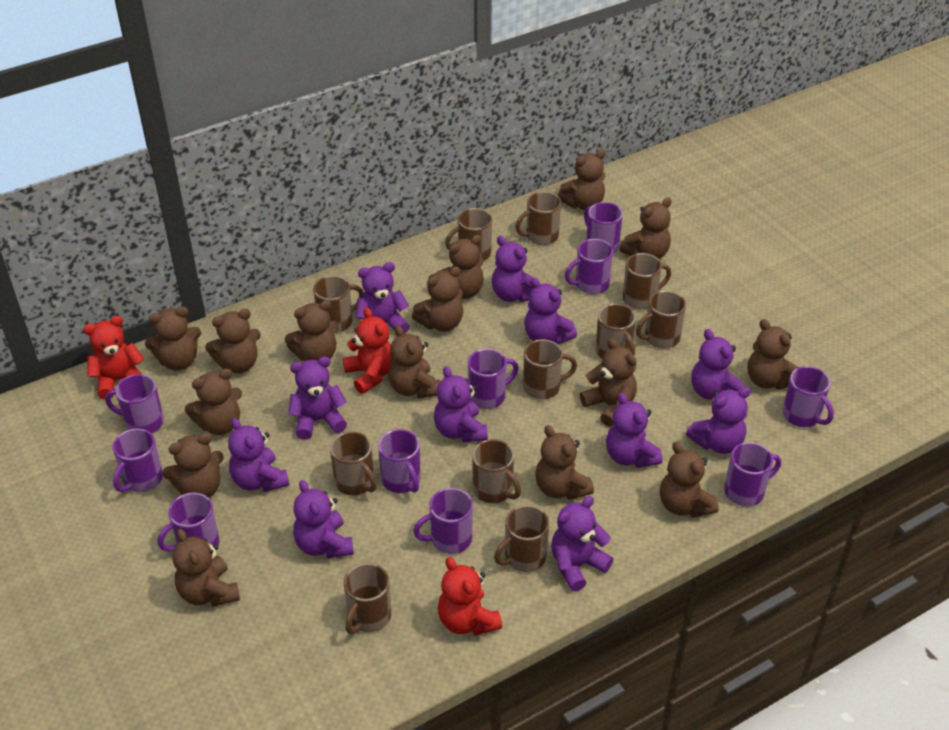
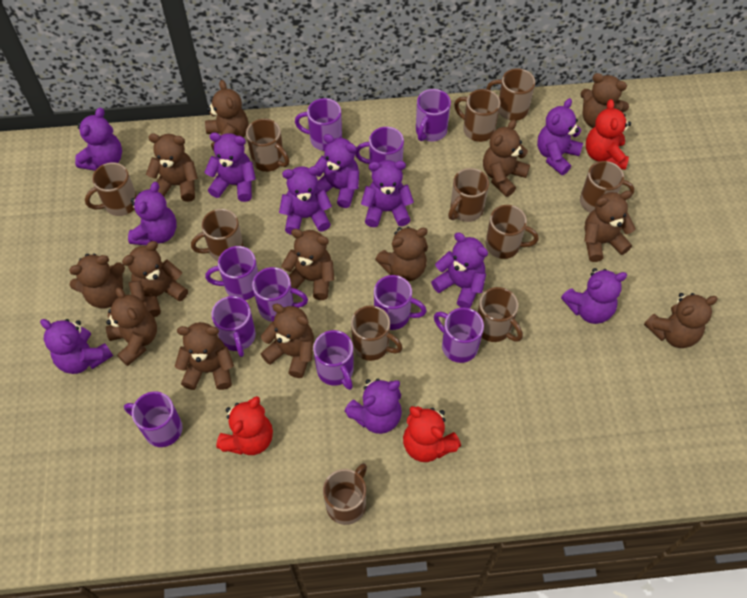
brown teddy bear: 15 -> 13

